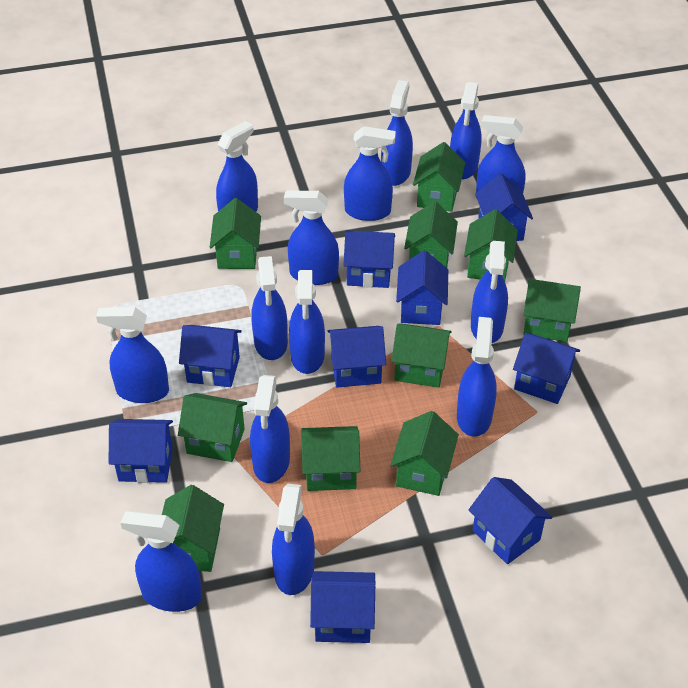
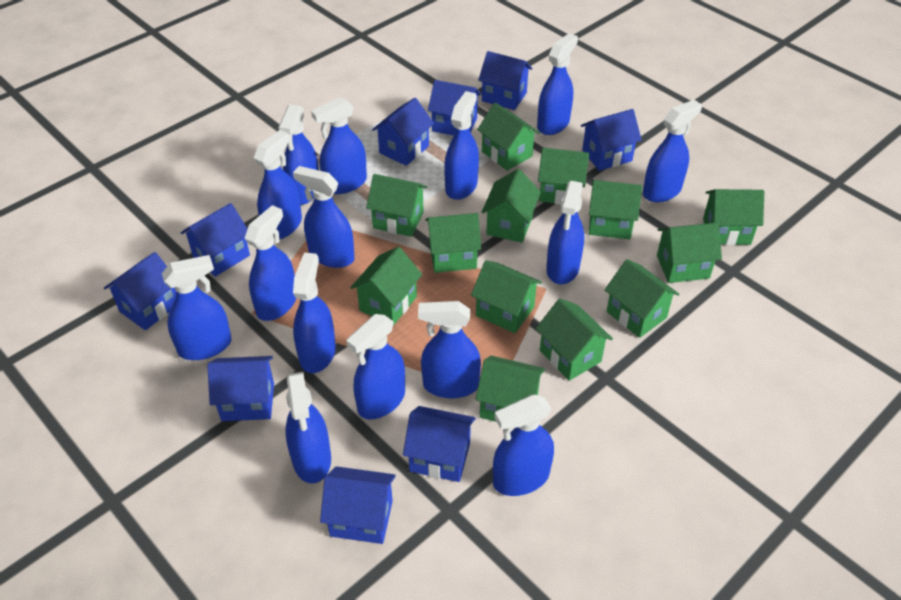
blue spray bottle: 14 -> 15
green house: 10 -> 13

